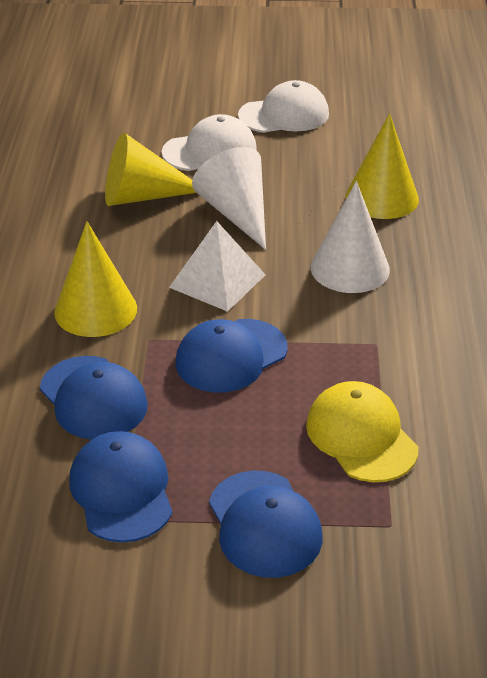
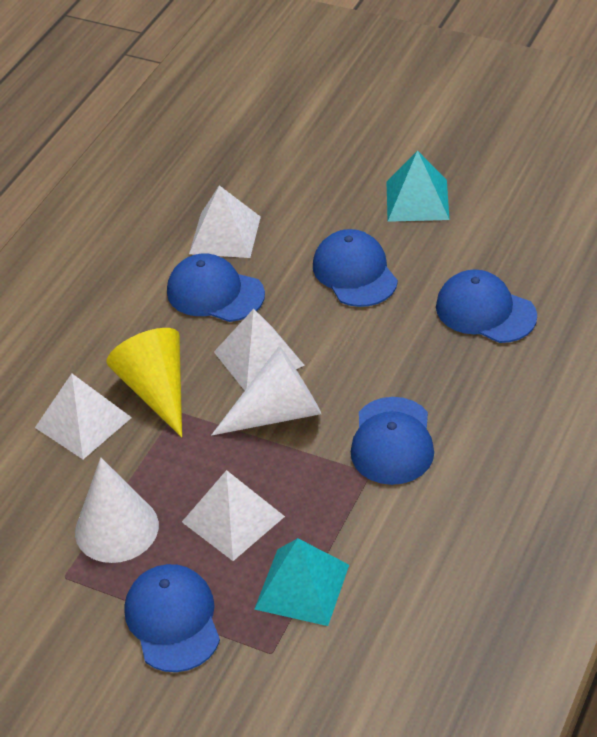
blue cap: 4 -> 5
turquoise pyramid: 0 -> 2
white cap: 2 -> 0
white pyramid: 1 -> 4
yellow cap: 1 -> 0
yellow cone: 3 -> 1

